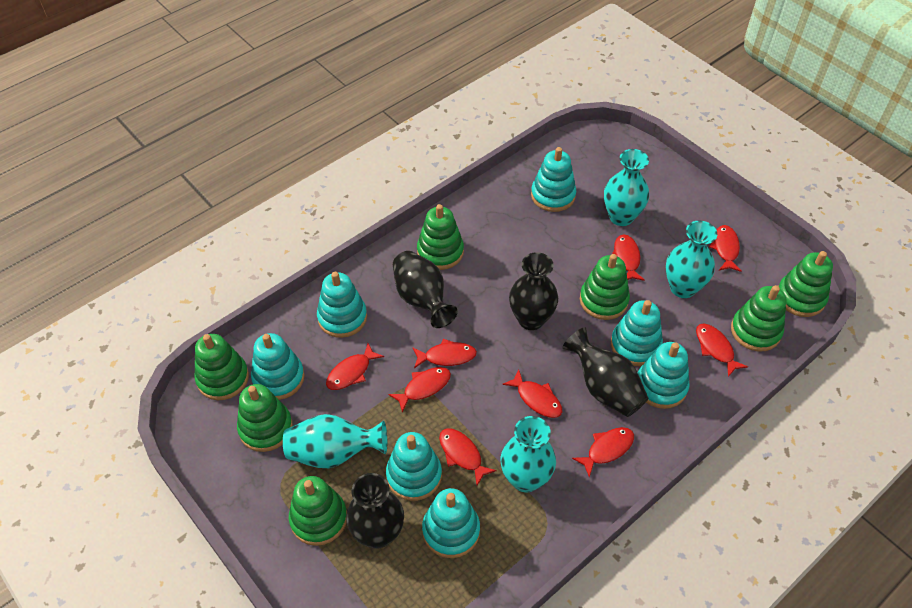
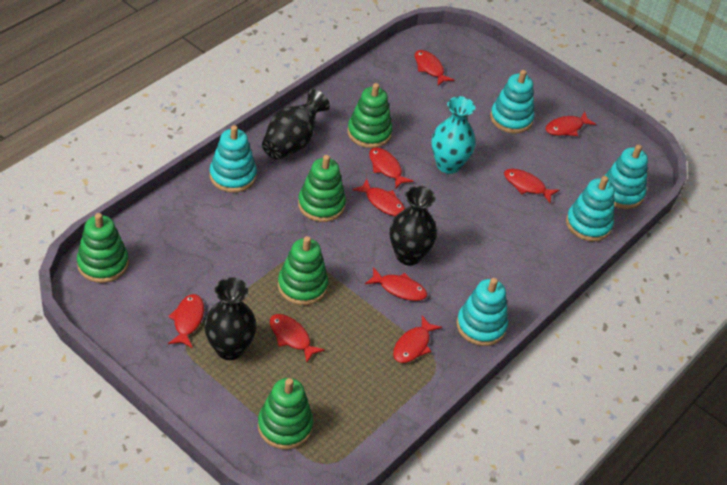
black vase: 4 -> 3
green stacking toy: 7 -> 5
turquoise stacking toy: 7 -> 5
turquoise vase: 4 -> 1

